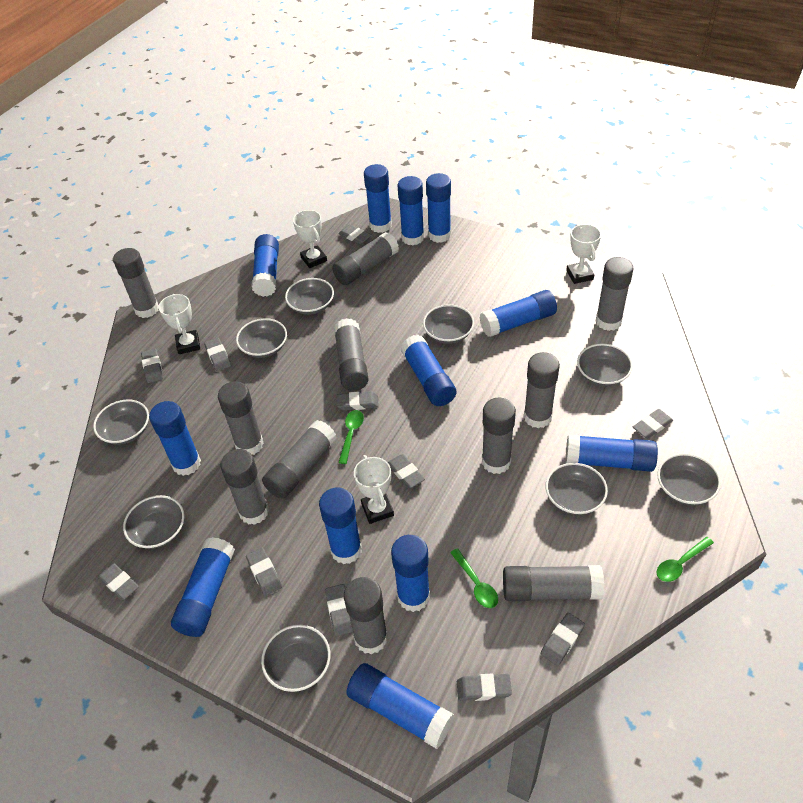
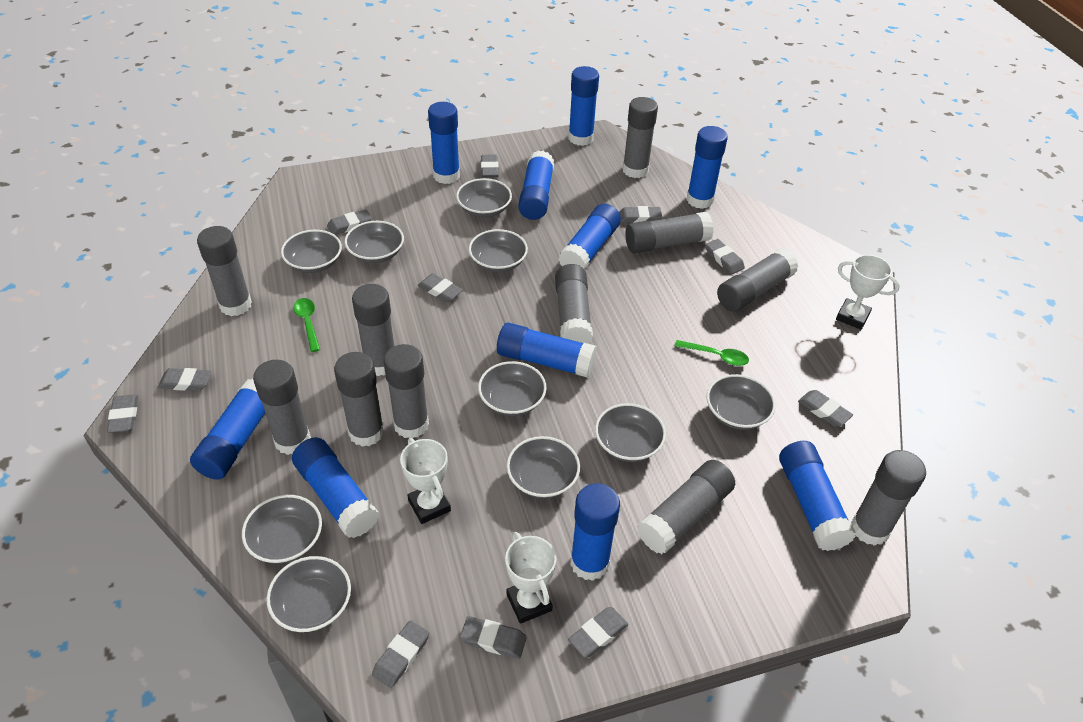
blue glue stick: 12 -> 10
green spoon: 3 -> 2
grey bowl: 9 -> 10
white trophy: 4 -> 3

